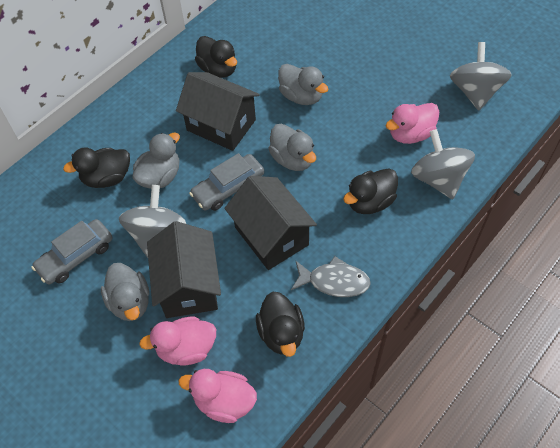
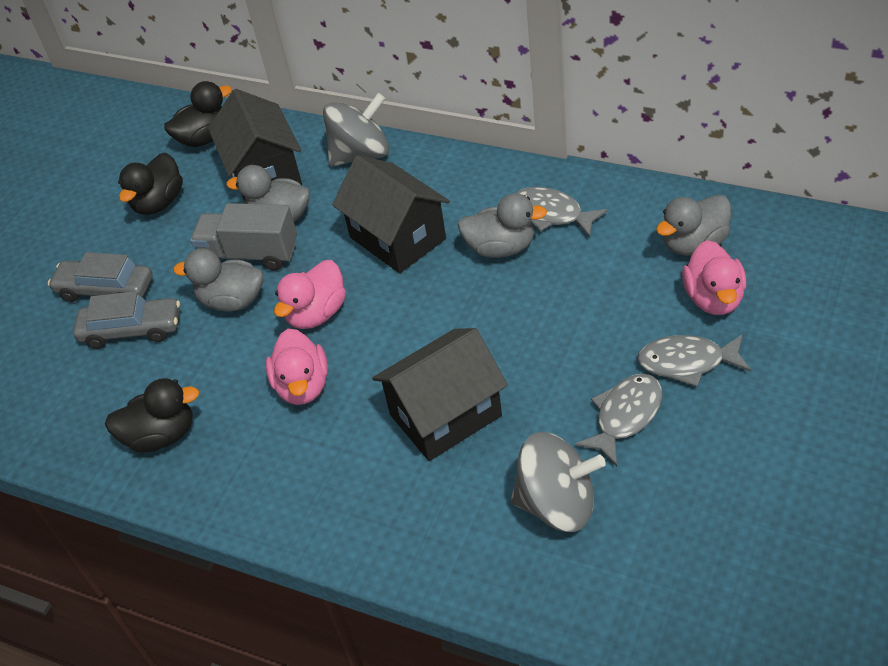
black duck: 4 -> 3
grey fish: 1 -> 3
grey spinning top: 3 -> 2
grey truck: 0 -> 1

